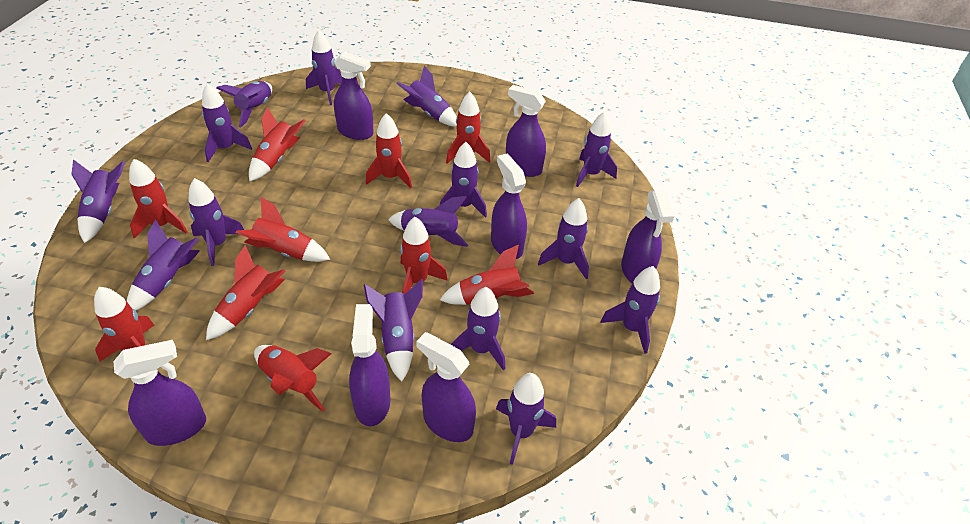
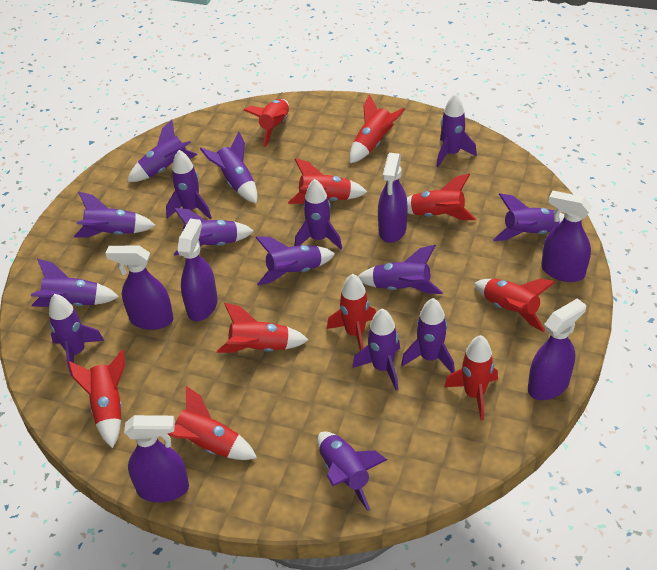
purple spray bottle: 7 -> 6

